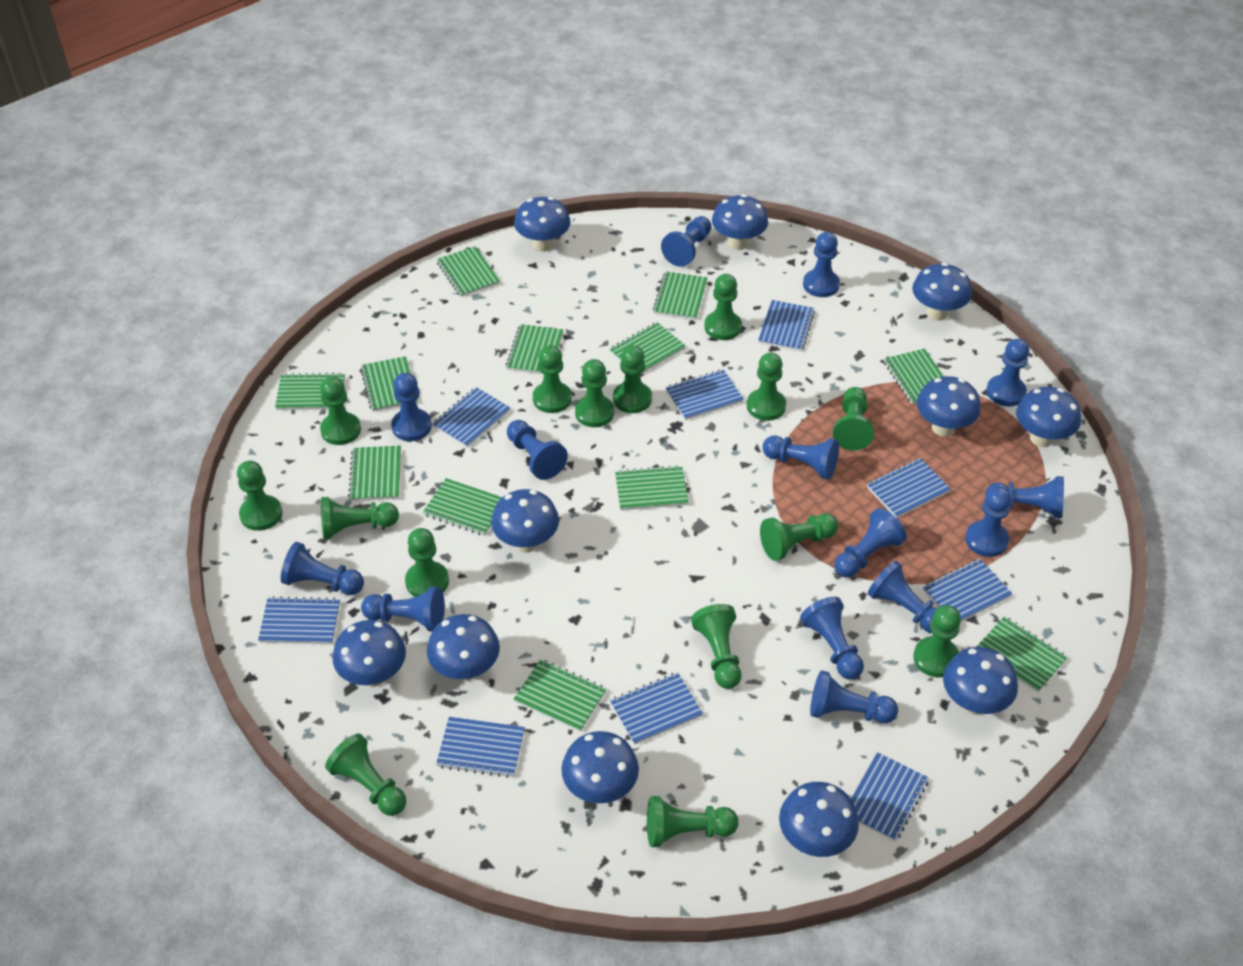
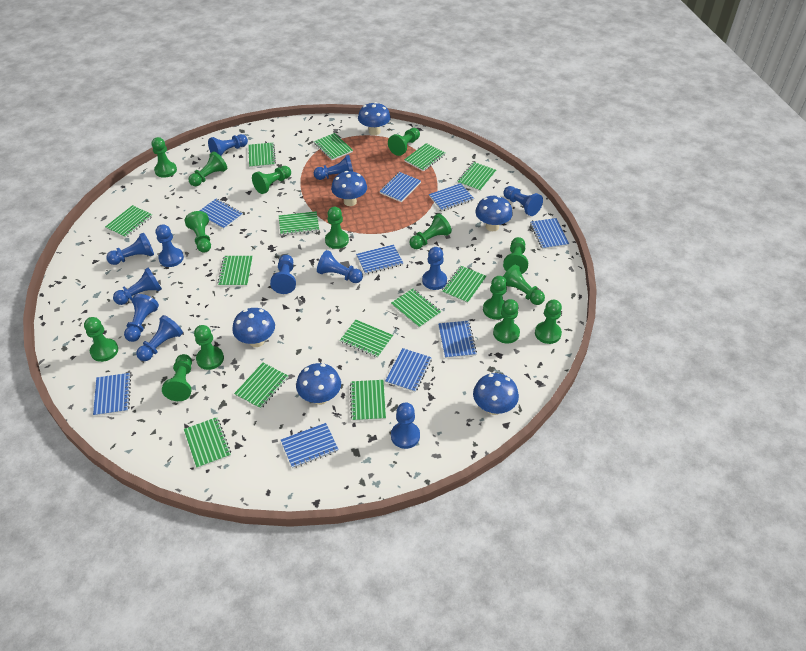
blue mushroom: 11 -> 6
blue pawn: 14 -> 12
green notebook: 12 -> 13

